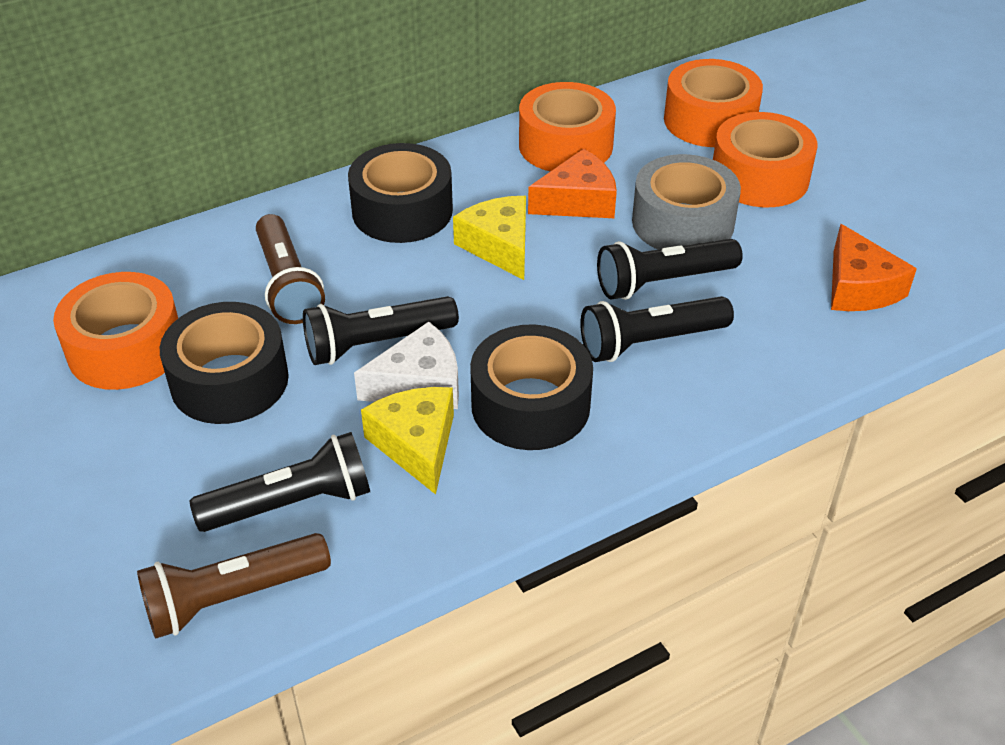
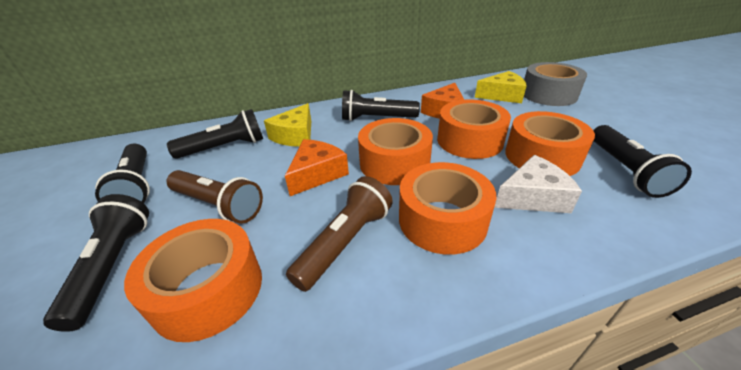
black flashlight: 4 -> 5
black tape: 3 -> 0
orange tape: 4 -> 5

